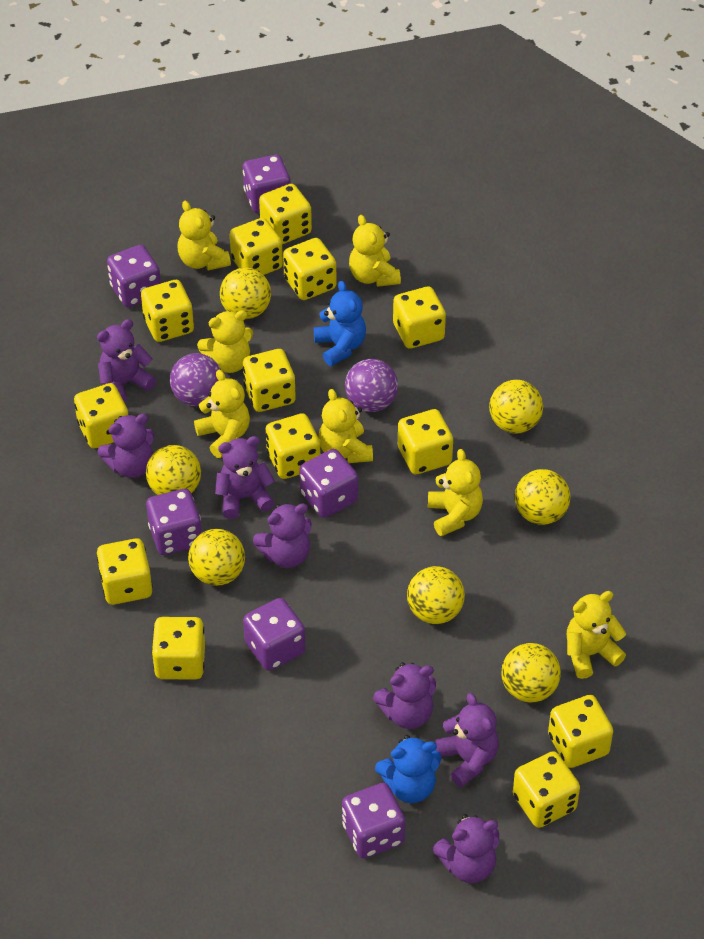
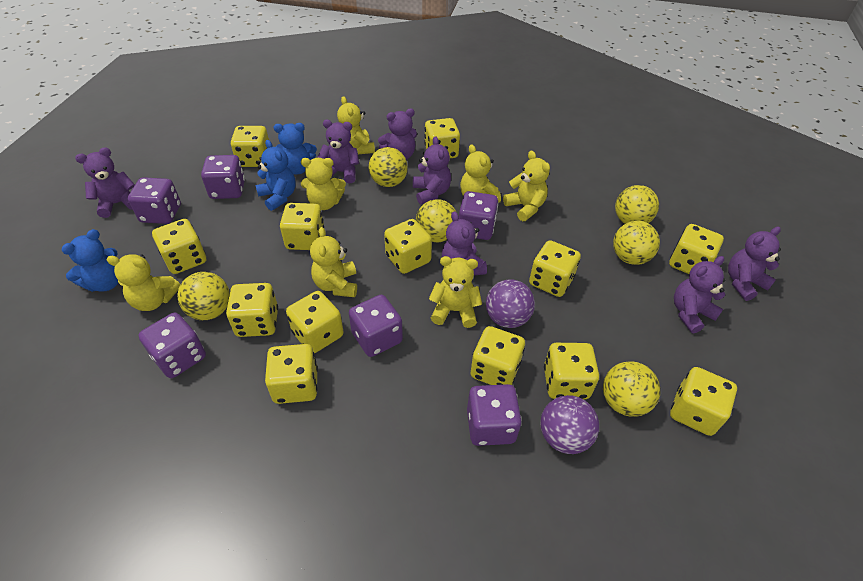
blue teddy bear: 2 -> 3
yellow ball: 7 -> 6

